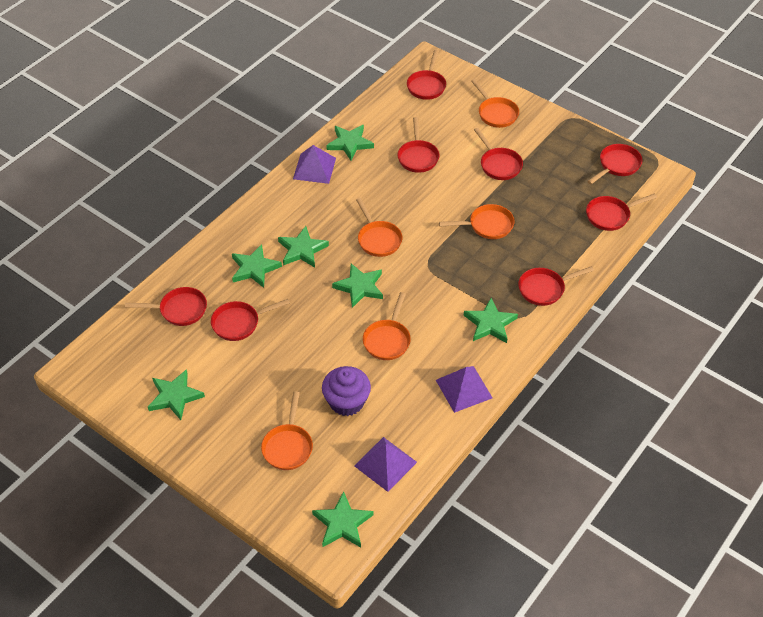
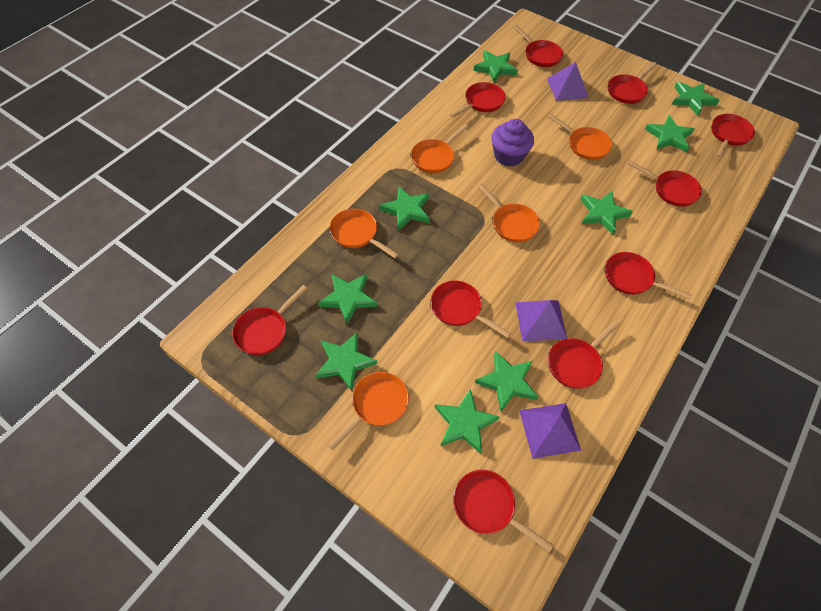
green star: 7 -> 9
red pan: 8 -> 10

